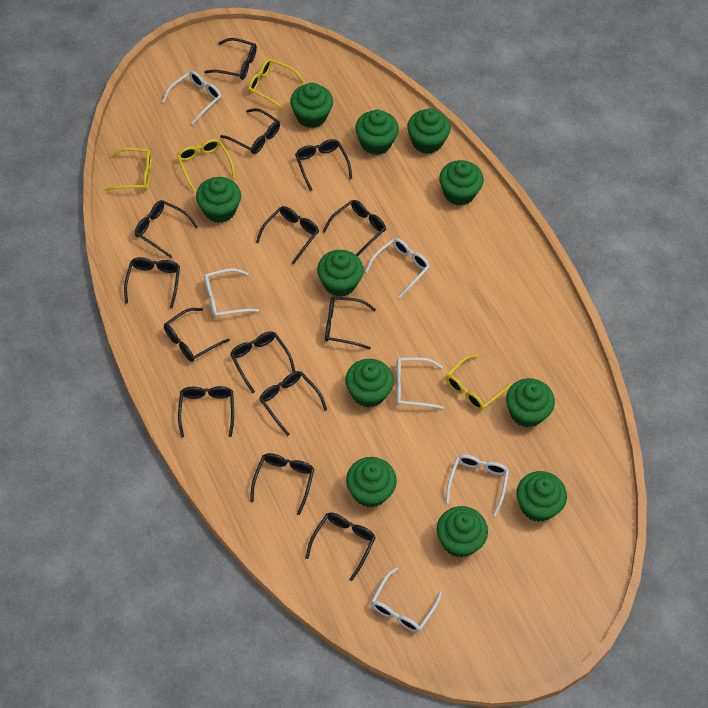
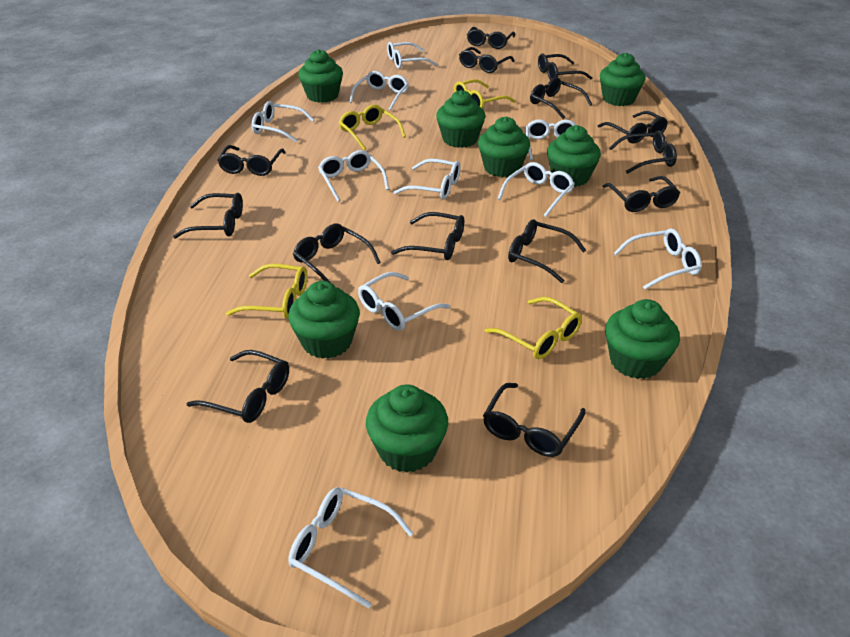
green cupcake: 11 -> 8
white glasses: 6 -> 10

